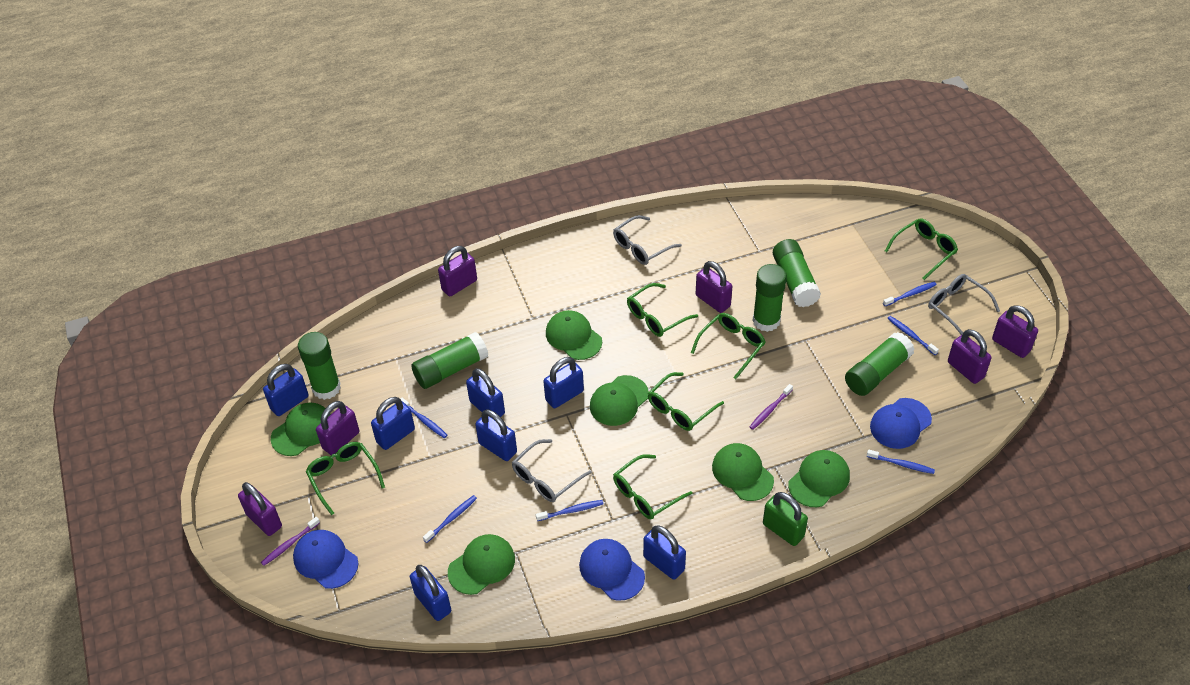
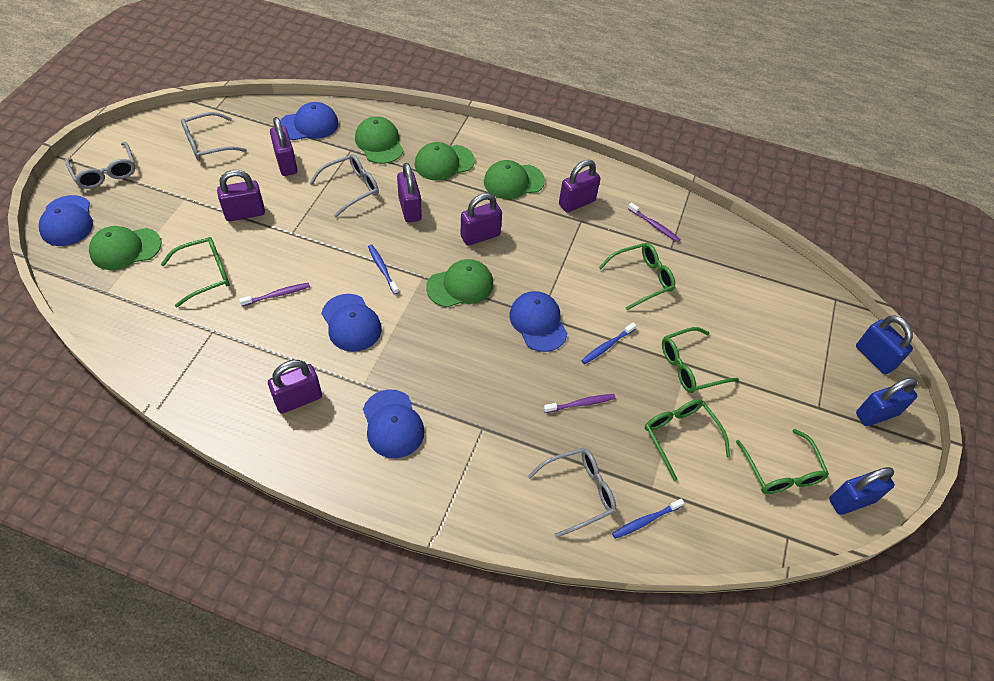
blue cap: 3 -> 5
blue padlock: 7 -> 3
blue toothbrush: 6 -> 3
green cap: 6 -> 5
green glasses: 6 -> 5
green glue stick: 5 -> 0
green padlock: 1 -> 0
grey glasses: 3 -> 4
purple toothbrush: 2 -> 3

